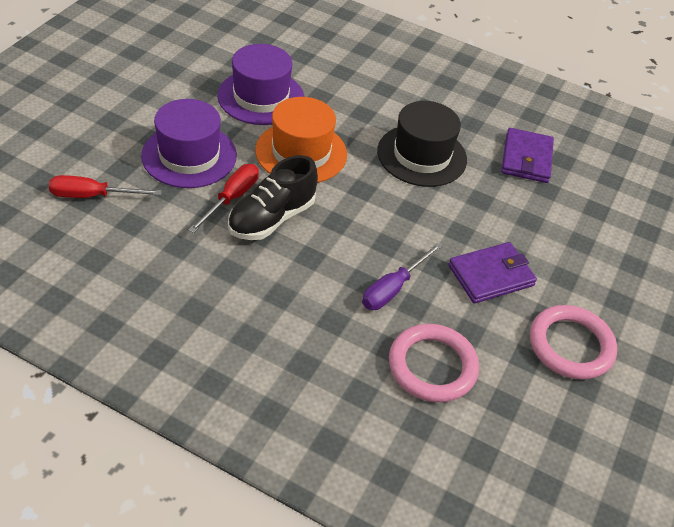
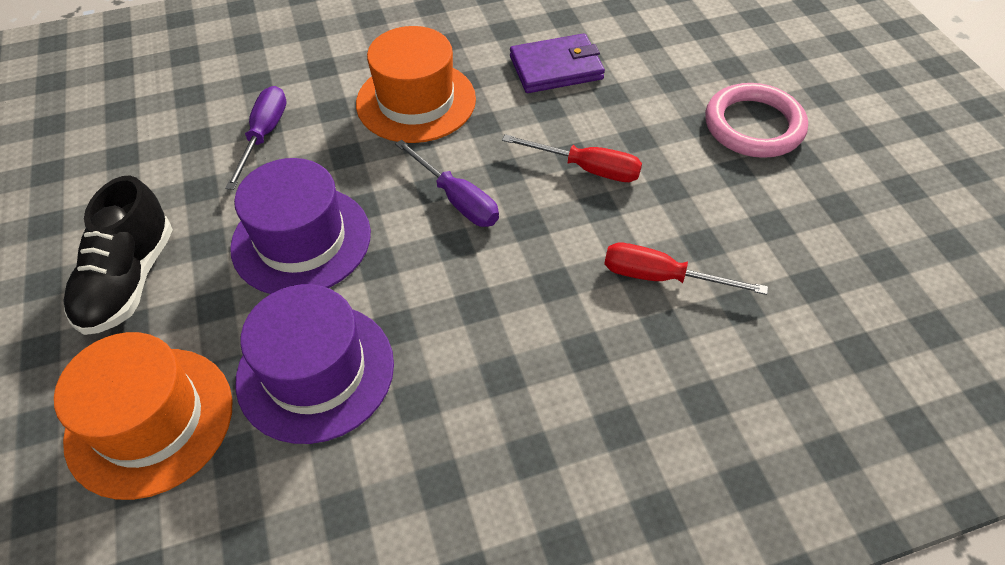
black hat: 1 -> 0
orange hat: 1 -> 2
pink ring: 2 -> 1
purple screwdriver: 1 -> 2
purple wallet: 2 -> 1

